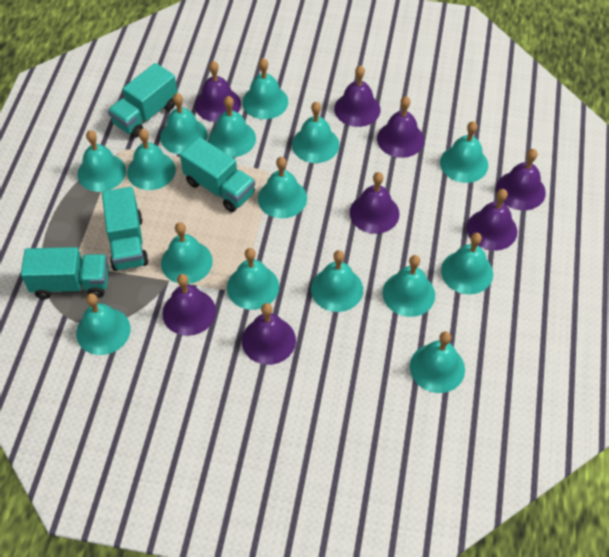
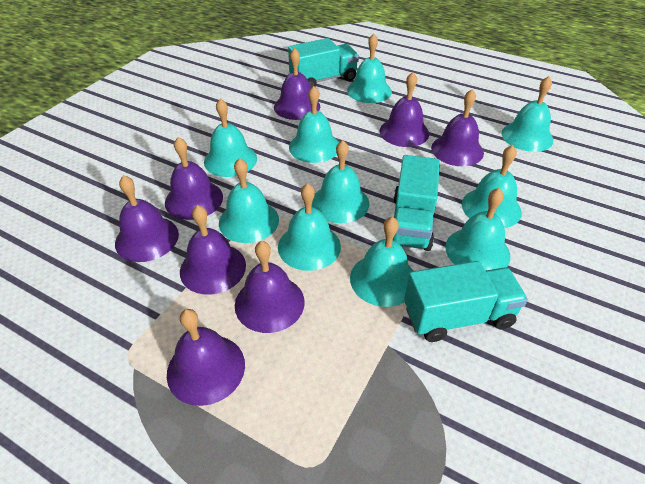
turquoise bell: 15 -> 10
turquoise truck: 4 -> 3

